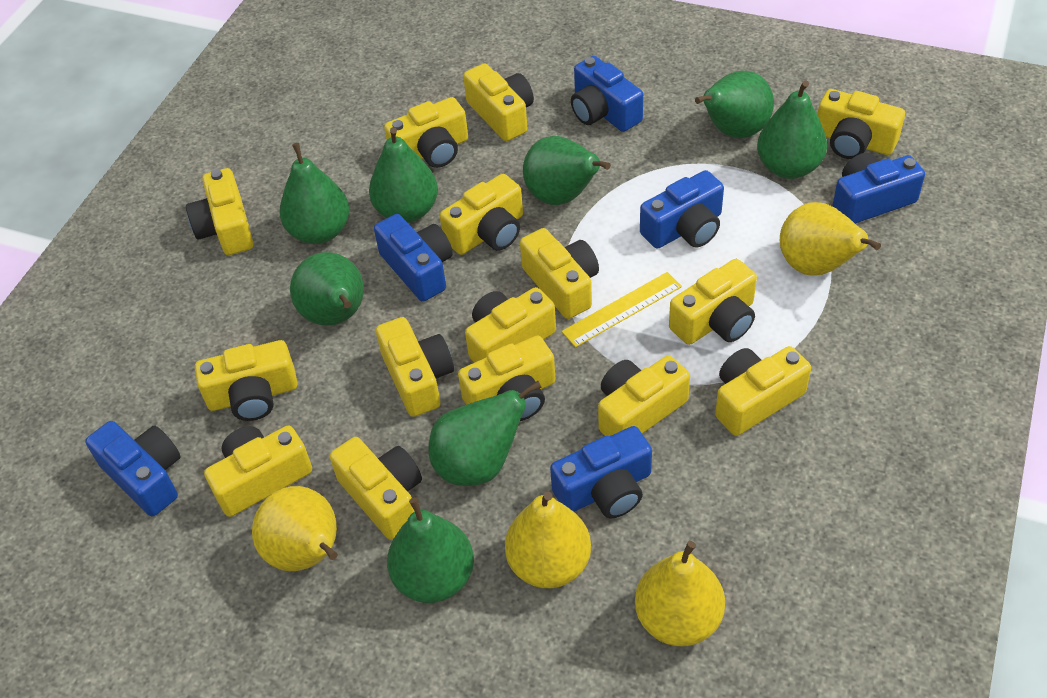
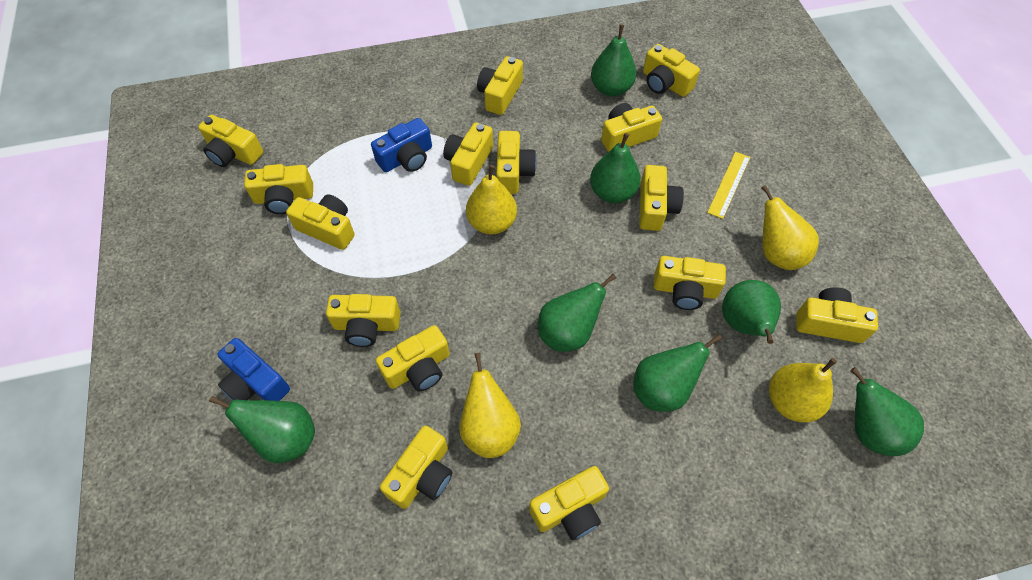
blue camera: 6 -> 2
green pear: 8 -> 7

